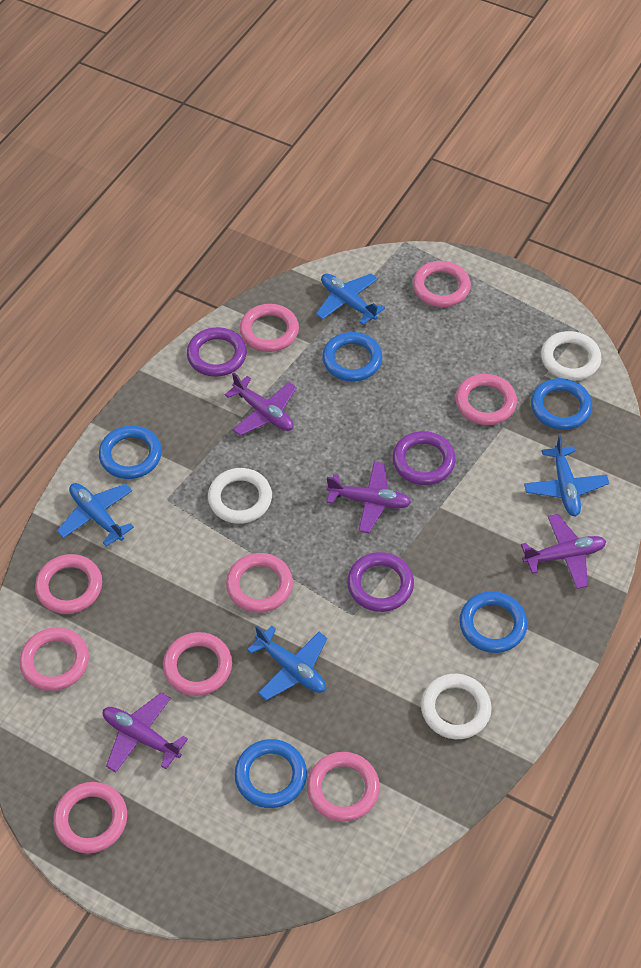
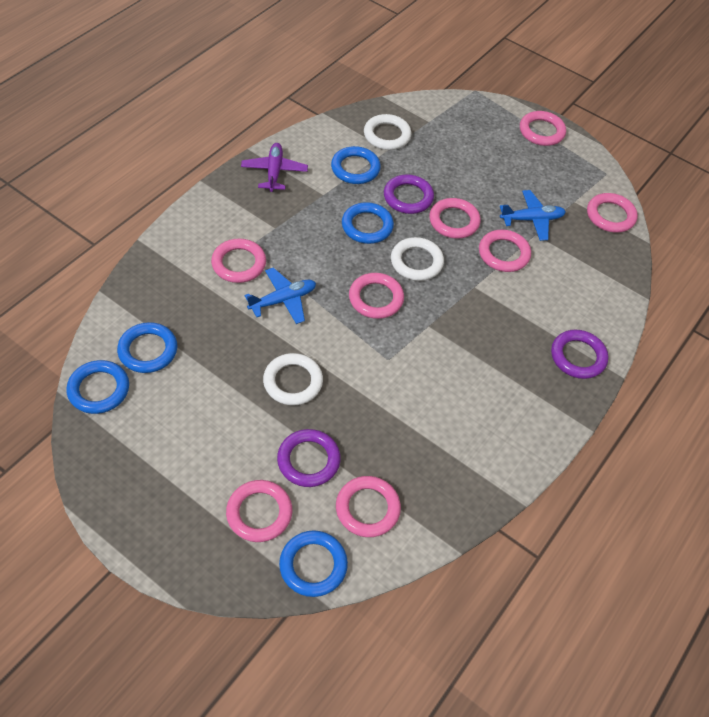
blue plane: 4 -> 2
pink ring: 9 -> 8
purple plane: 4 -> 1

